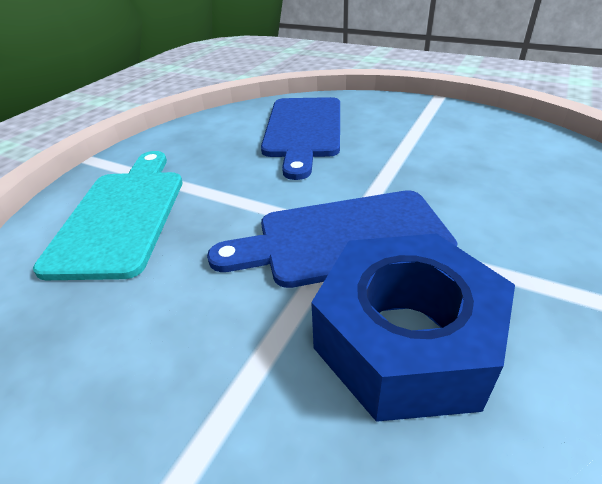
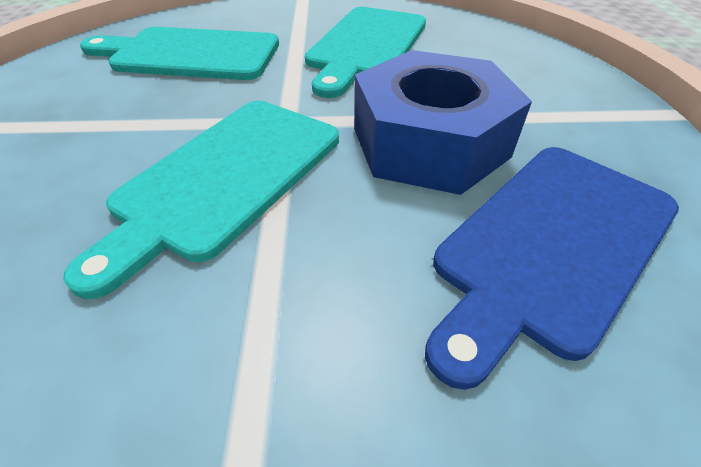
blue cutting board: 2 -> 1
turquoise cutting board: 1 -> 3

